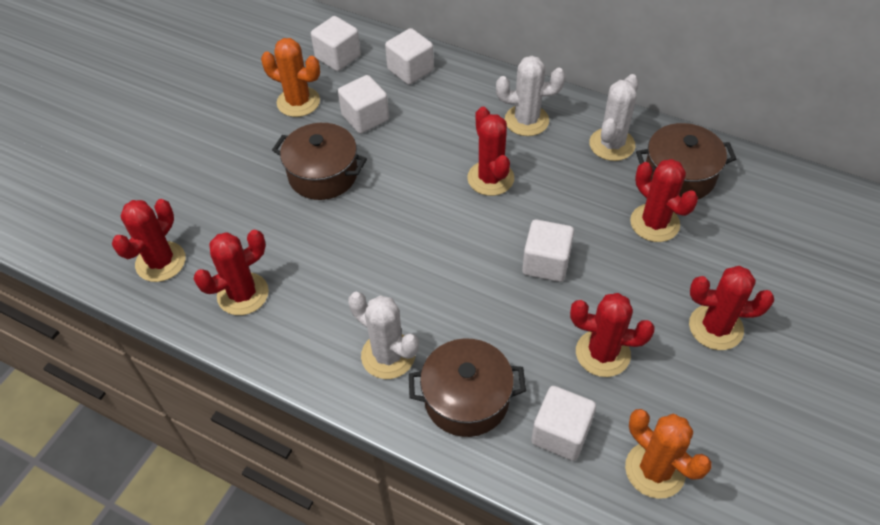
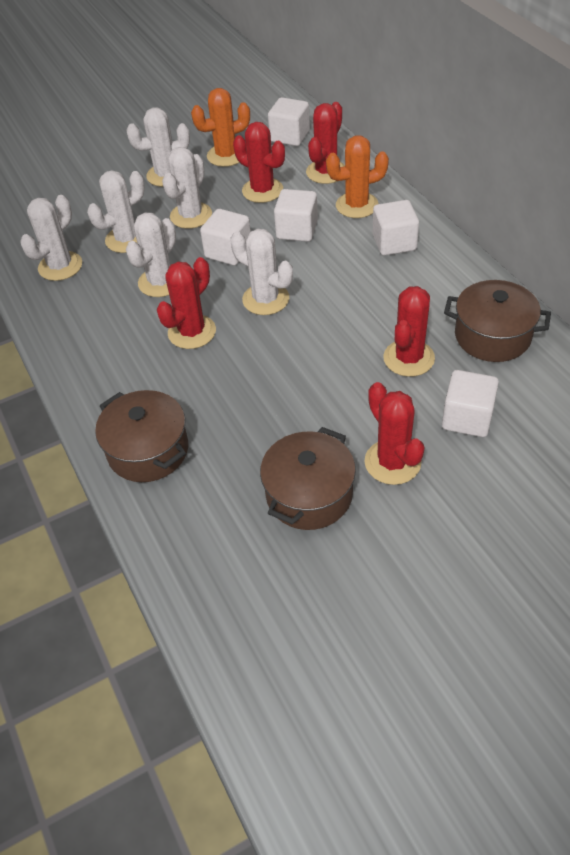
red cactus: 6 -> 5
white cactus: 3 -> 6

